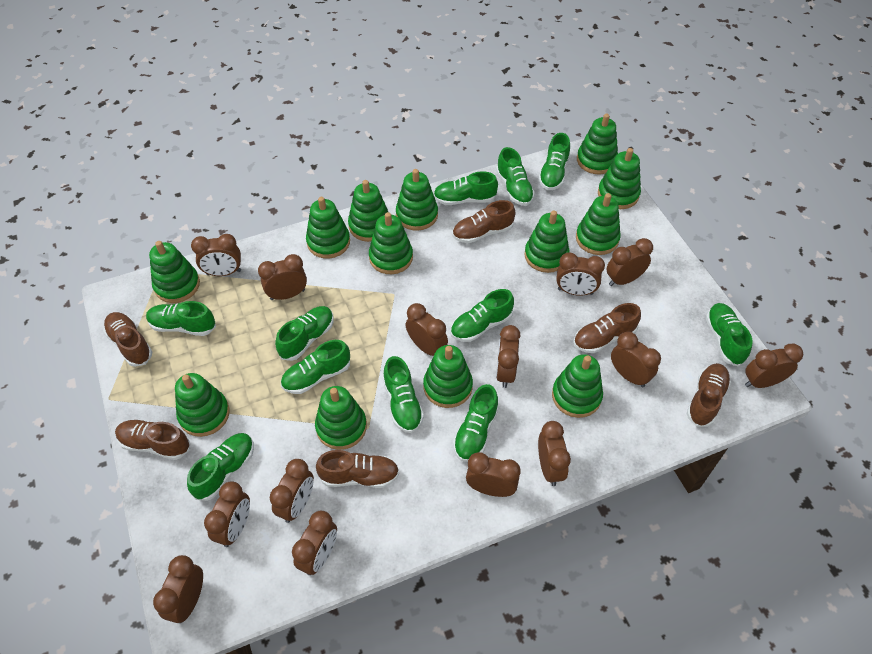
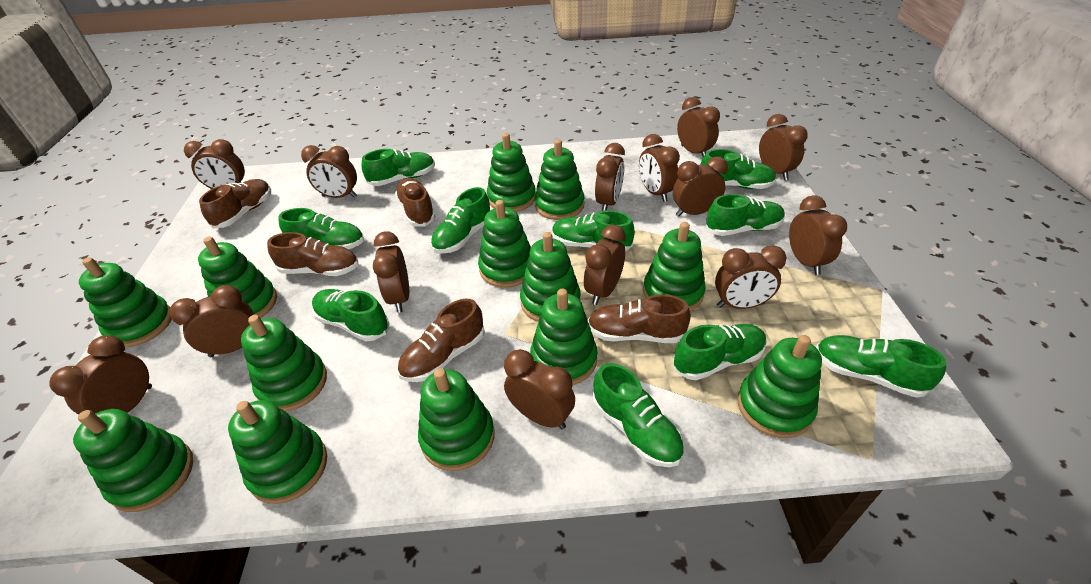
brown shoe: 6 -> 5
green shoe: 11 -> 10

